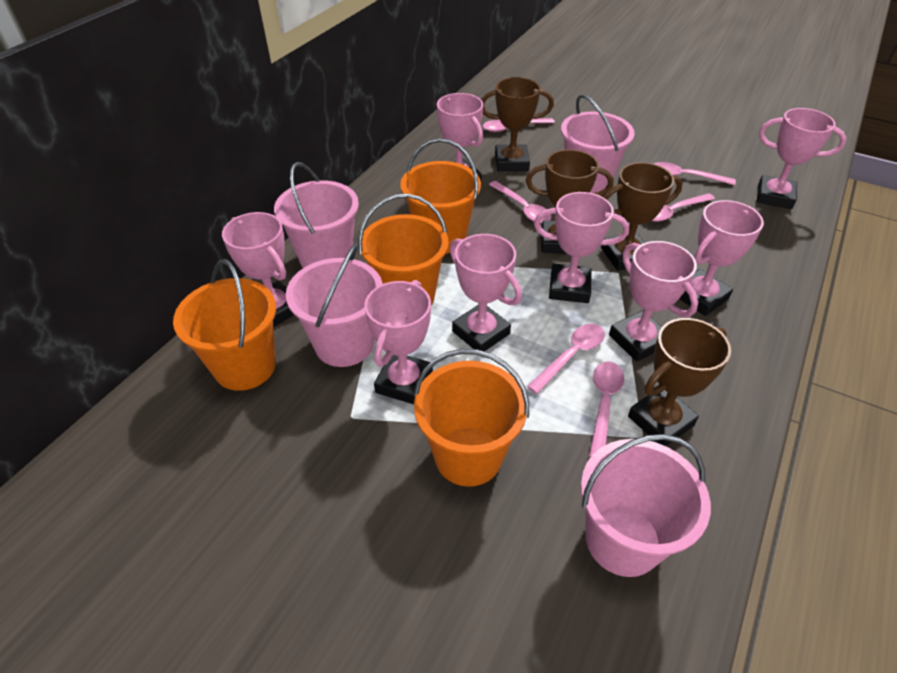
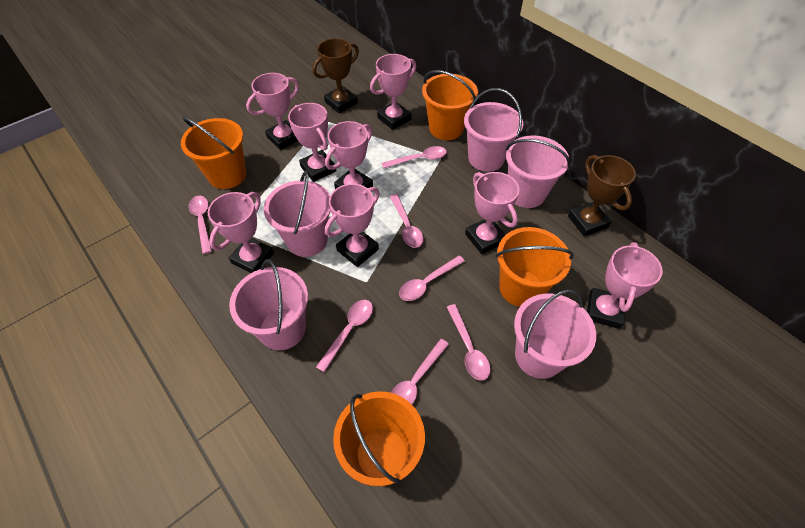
brown trophy: 4 -> 2
pink bucket: 4 -> 5
pink spoon: 6 -> 7

